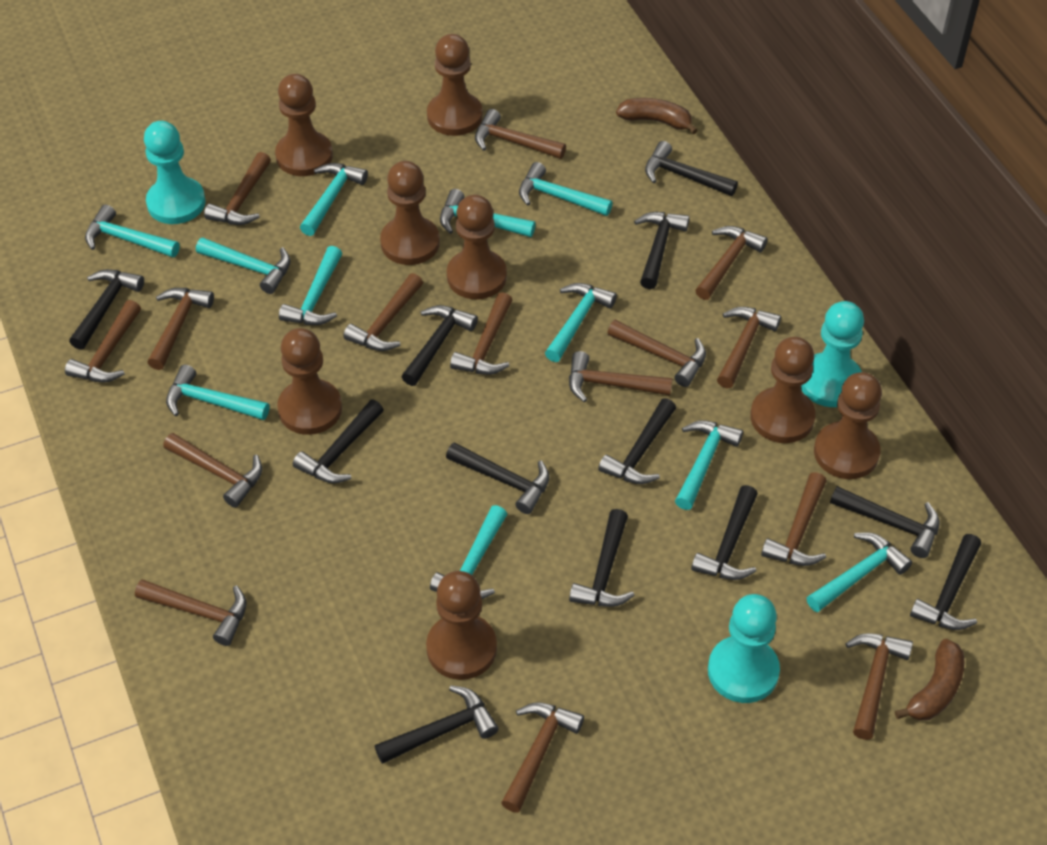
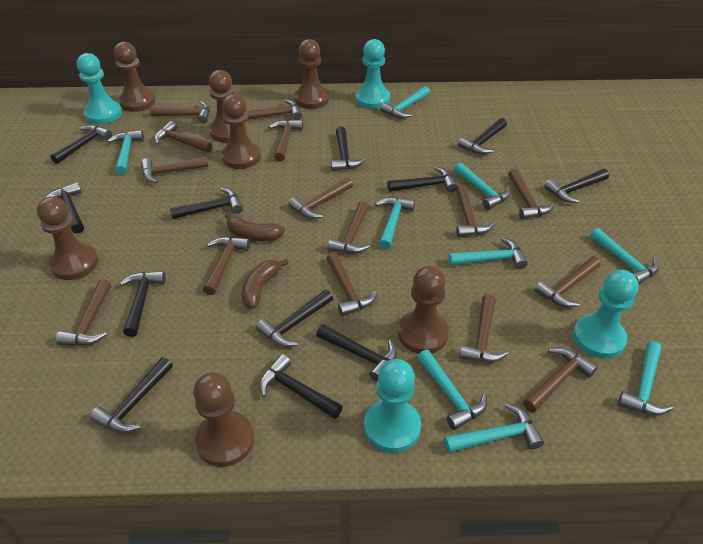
brown pawn: 8 -> 7
turquoise hammer: 11 -> 9
turquoise pawn: 3 -> 4

